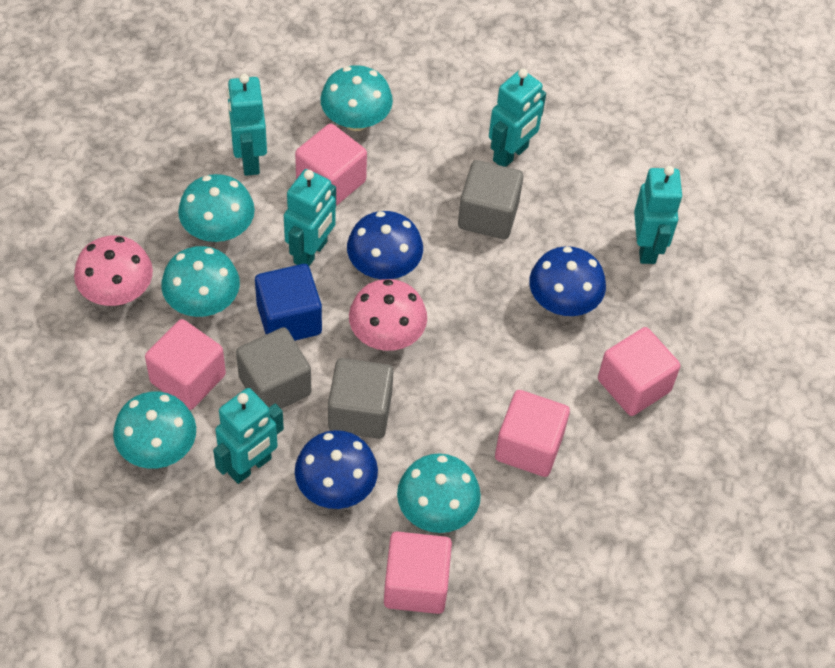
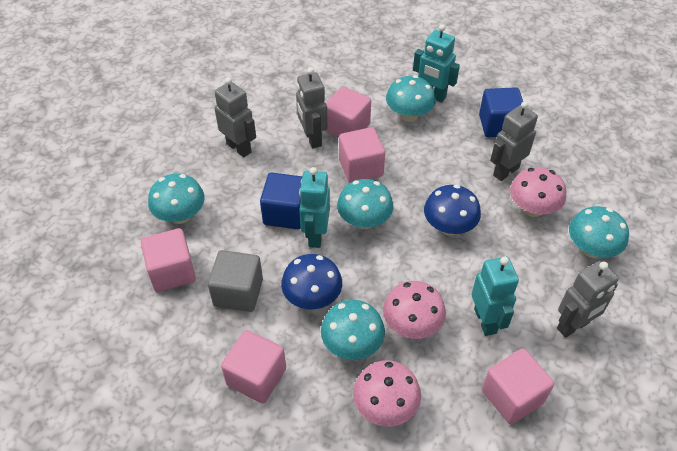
blue cube: 1 -> 2
blue mushroom: 3 -> 2
grey cube: 3 -> 1
grey robot: 0 -> 4
pink mushroom: 2 -> 3
turquoise robot: 5 -> 3

